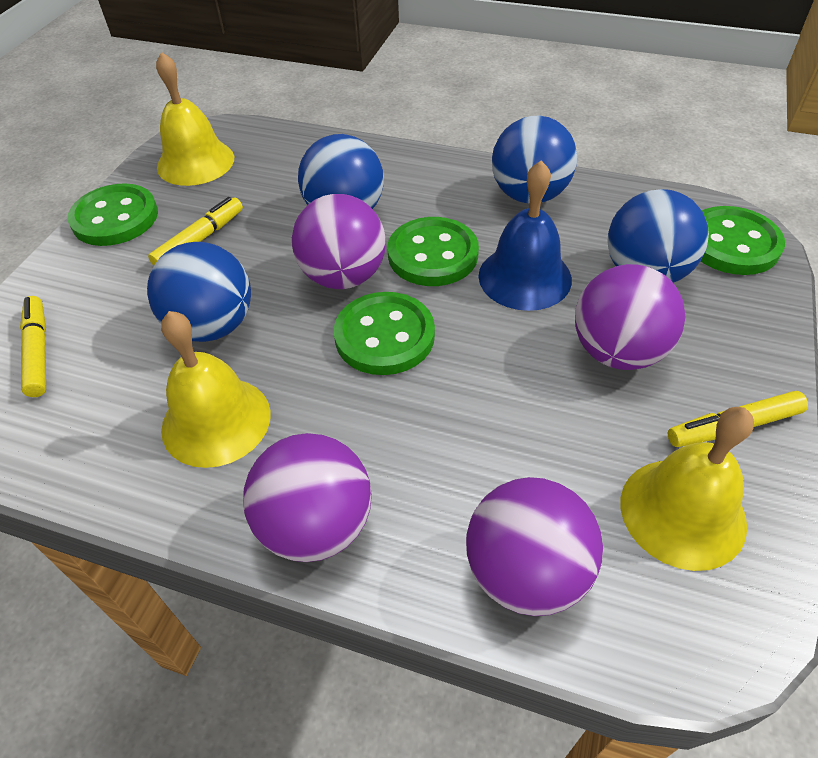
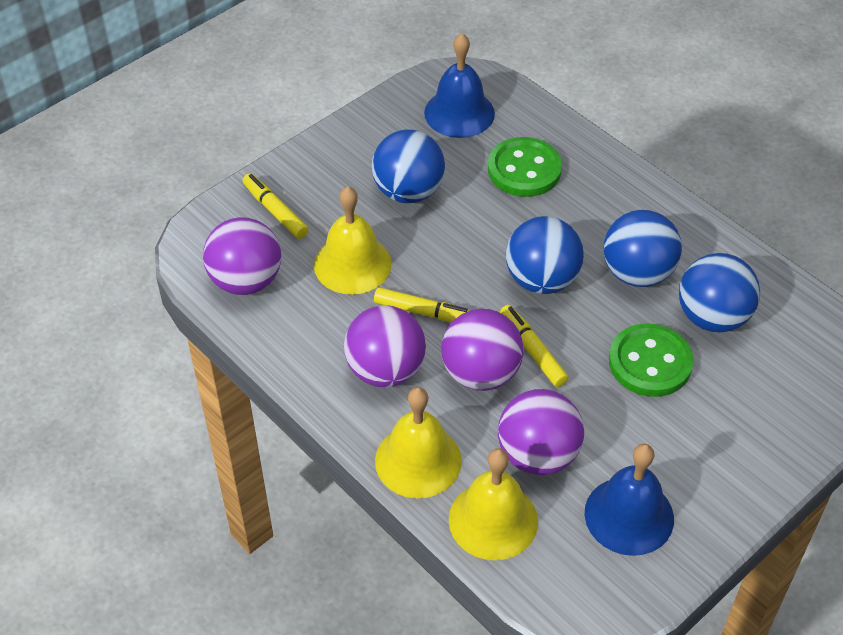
blue bell: 1 -> 2
green button: 4 -> 2

